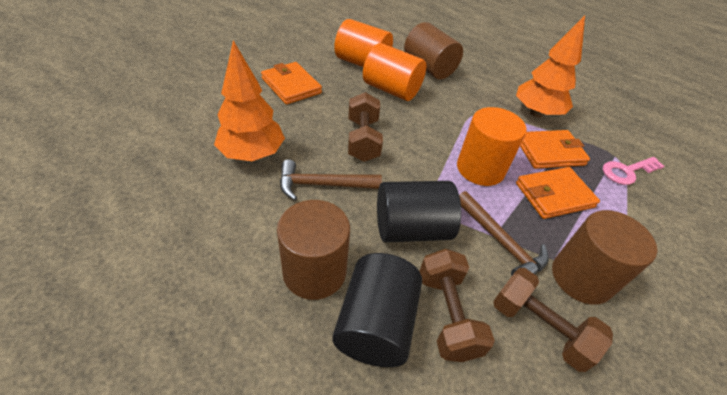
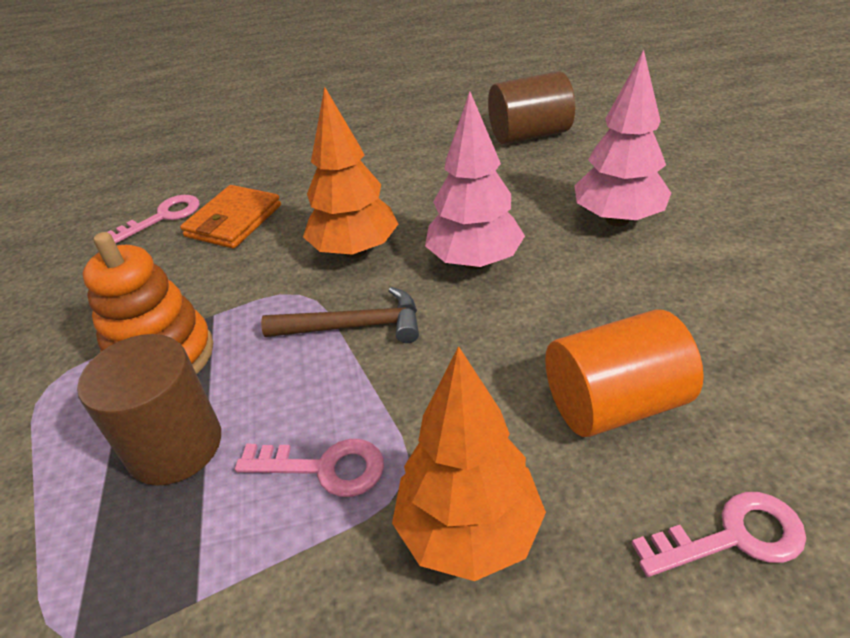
black cylinder: 2 -> 0
brown cylinder: 3 -> 2
brown dumbbell: 3 -> 0
brown hammer: 2 -> 1
orange cylinder: 3 -> 1
orange stacking toy: 0 -> 1
orange wallet: 3 -> 1
pink key: 1 -> 3
pink tree: 0 -> 2

